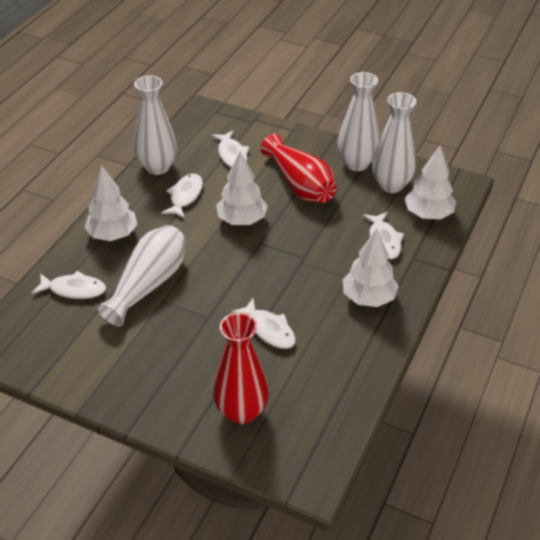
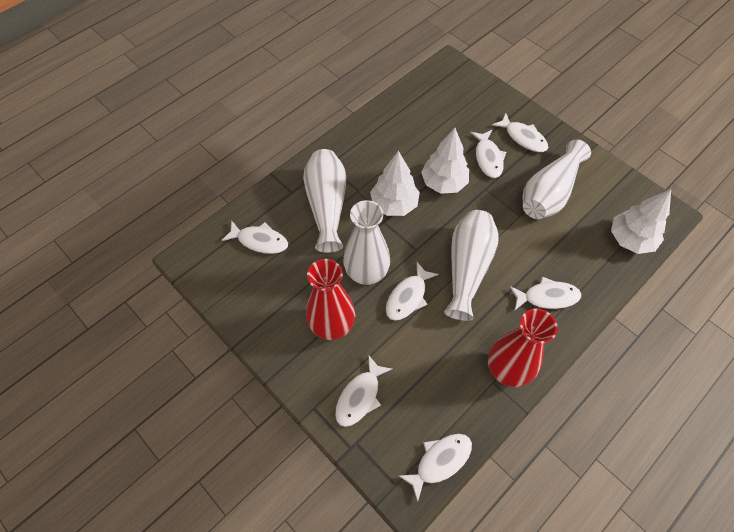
white fish: 5 -> 7
white tree: 4 -> 3

